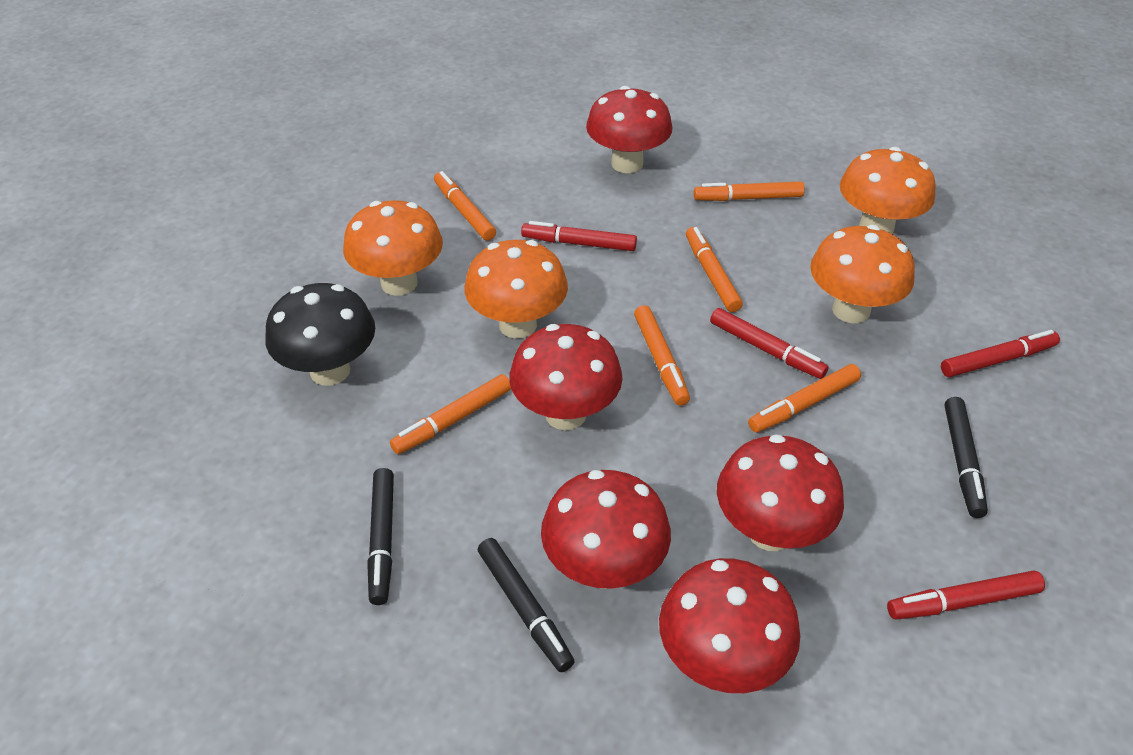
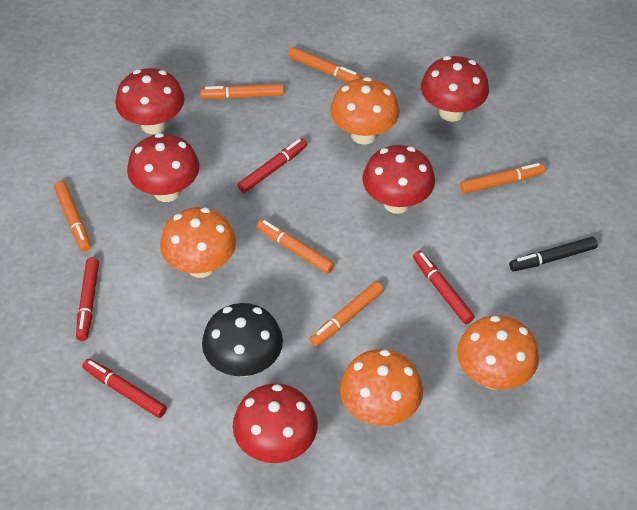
black marker: 3 -> 1

